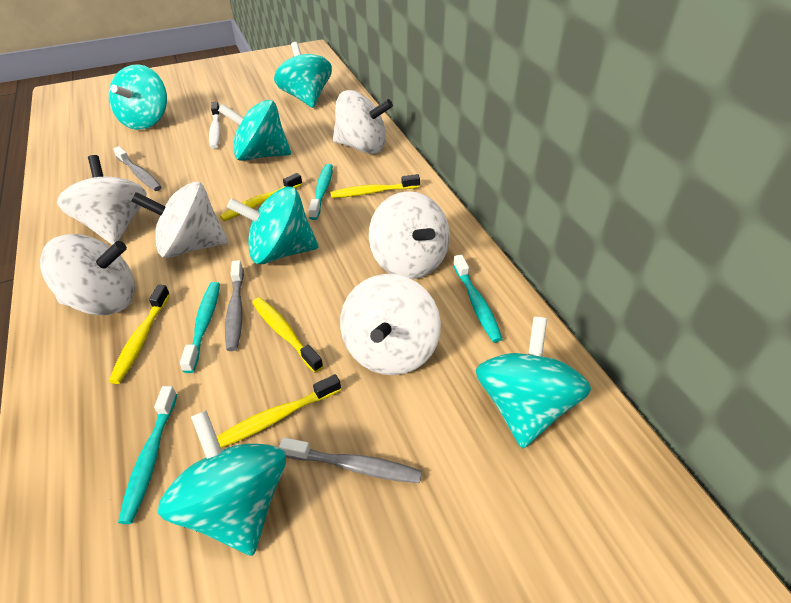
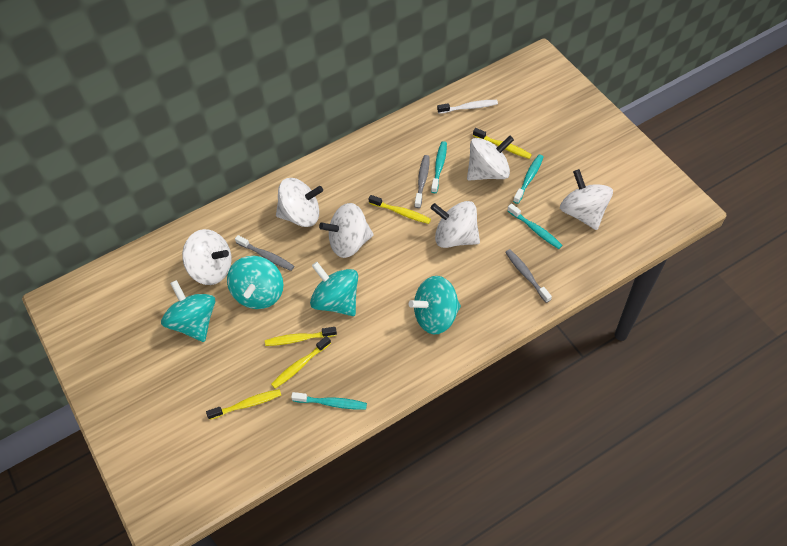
turquoise spinning top: 6 -> 4

